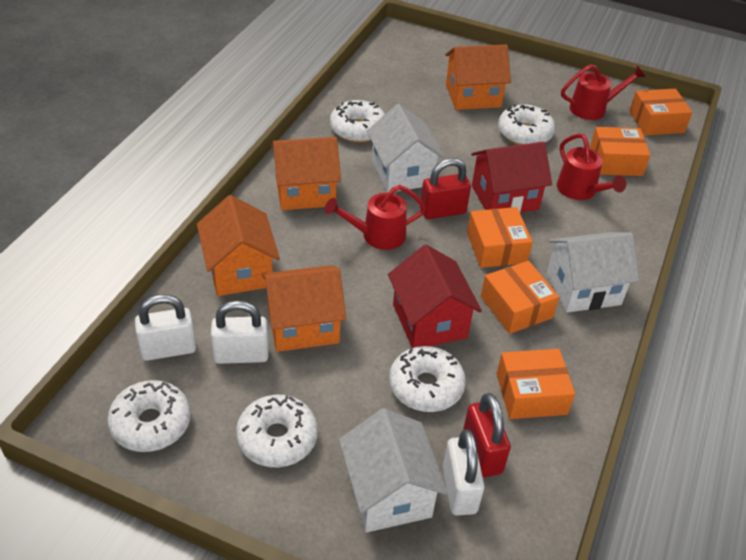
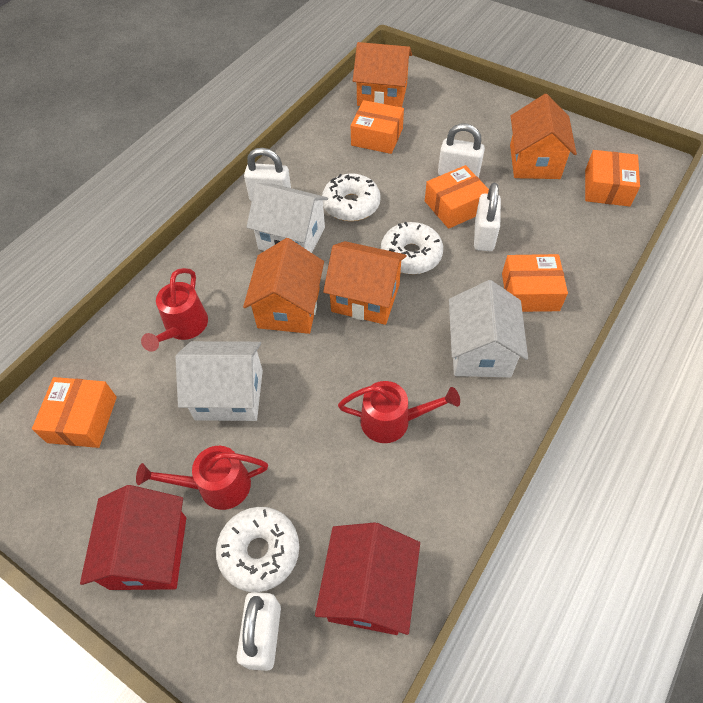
red padlock: 2 -> 0
white donut: 5 -> 3
white padlock: 3 -> 4

